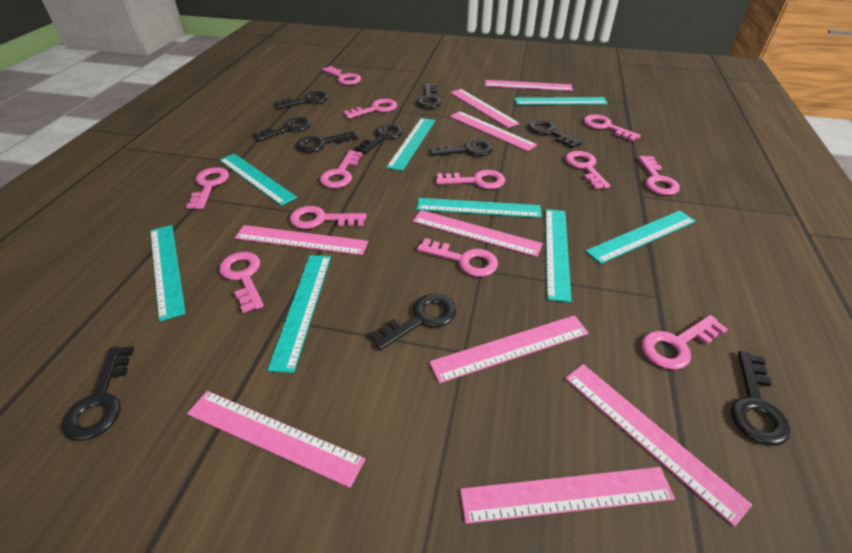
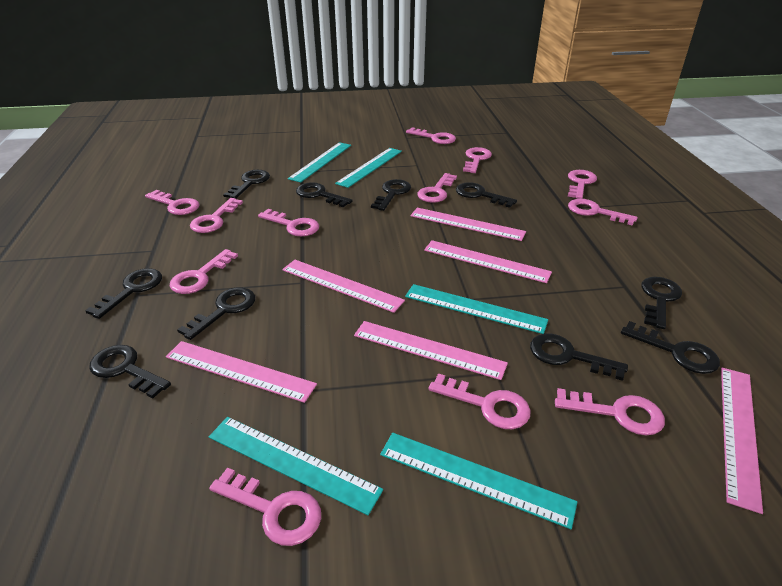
pink ruler: 9 -> 6
turquoise ruler: 8 -> 5

